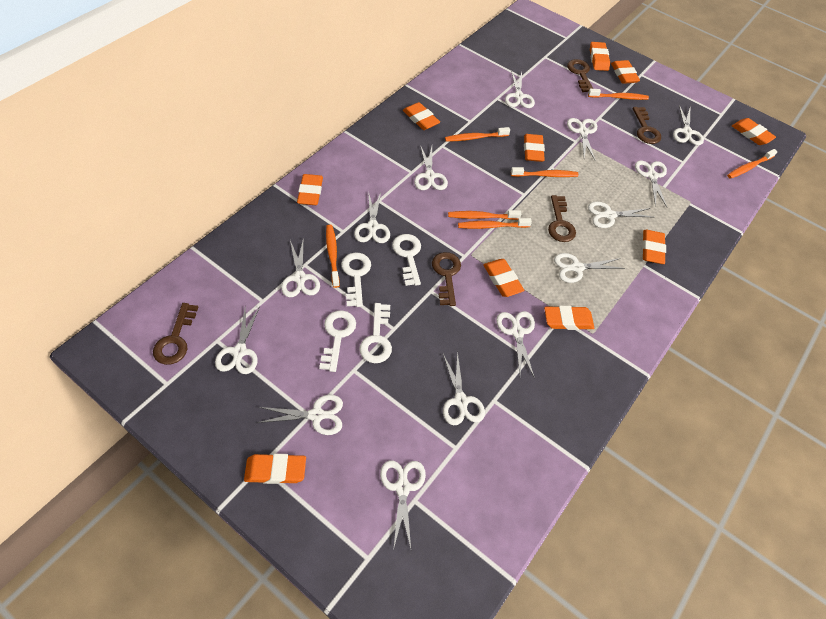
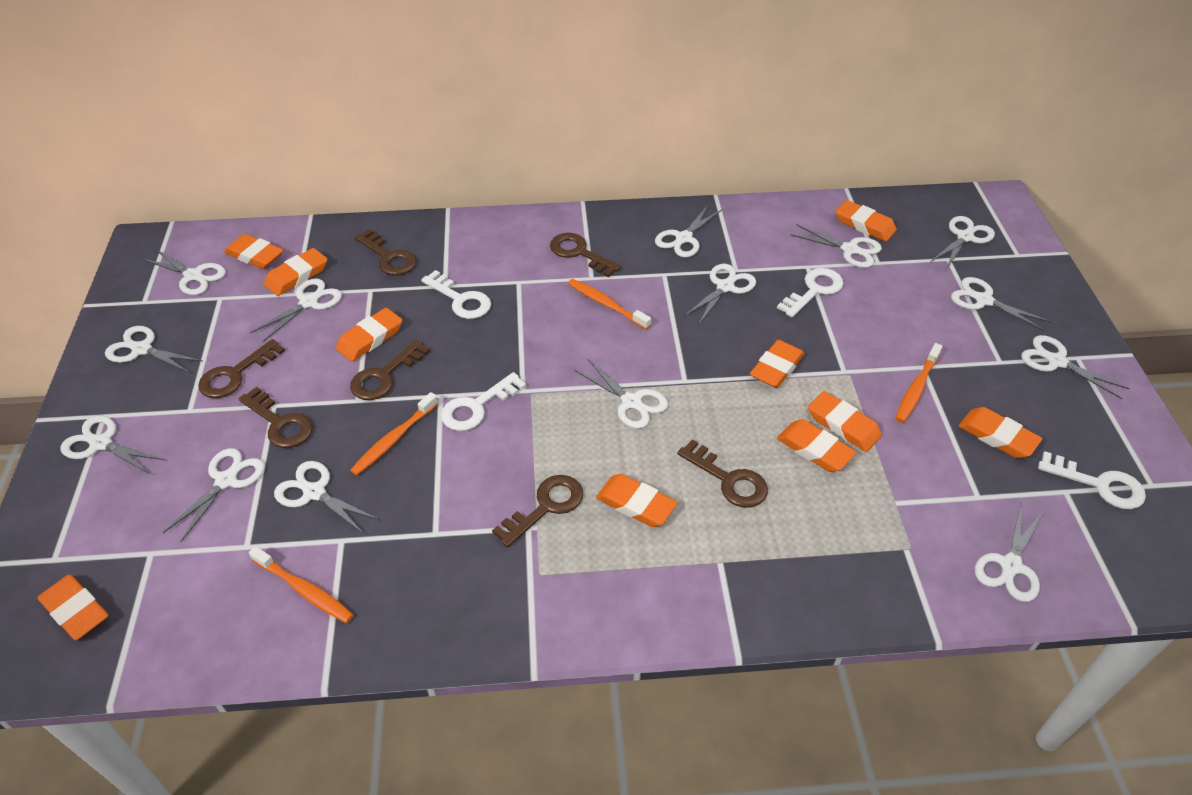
brown key: 5 -> 7
orange toothbrush: 7 -> 4

